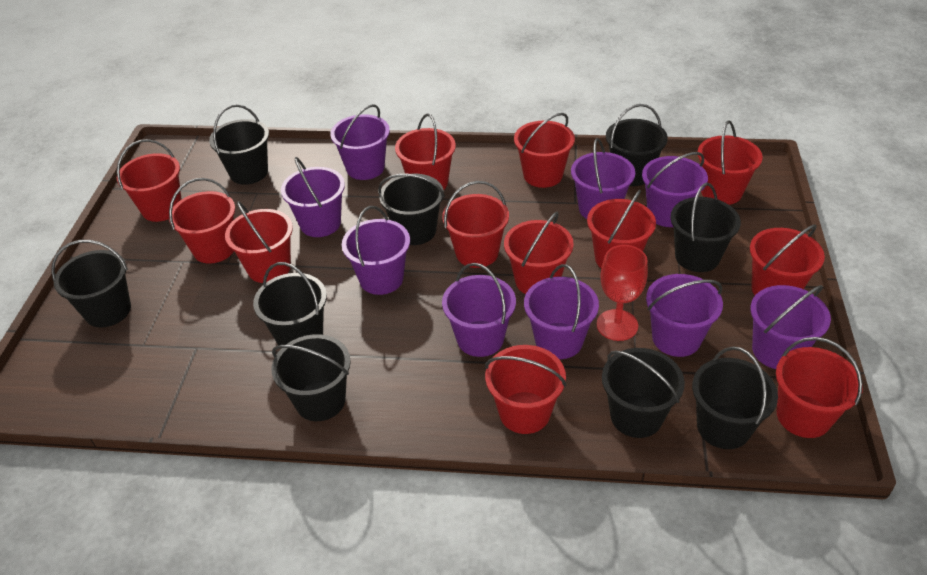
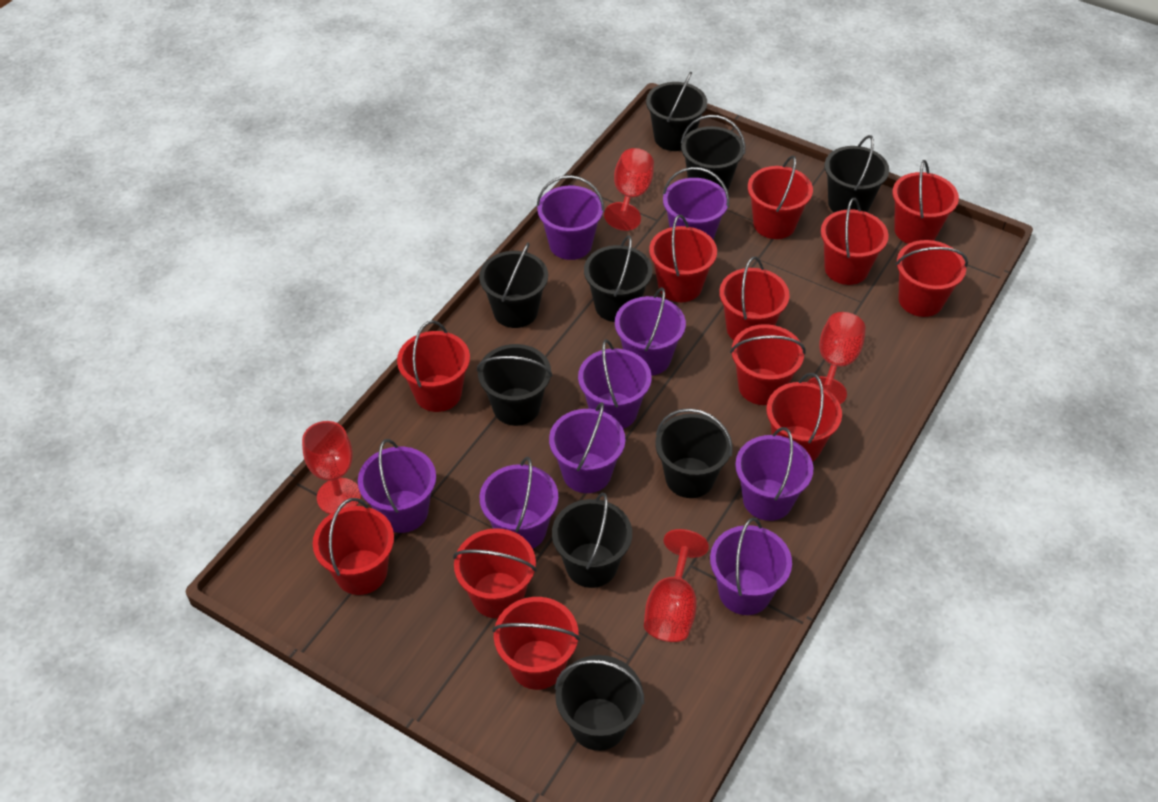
red goblet: 1 -> 4

